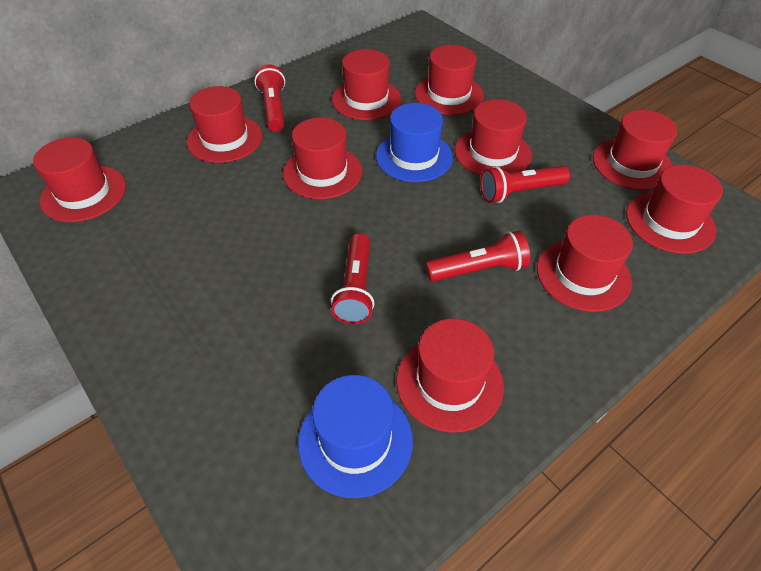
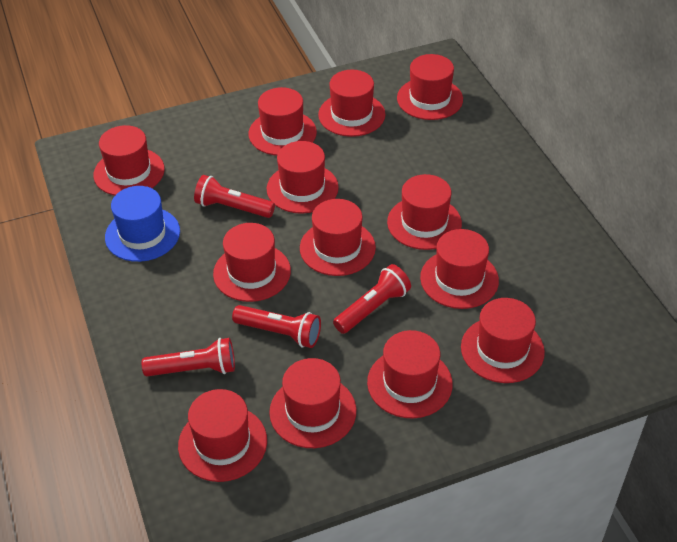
blue hat: 2 -> 1
red hat: 10 -> 13

